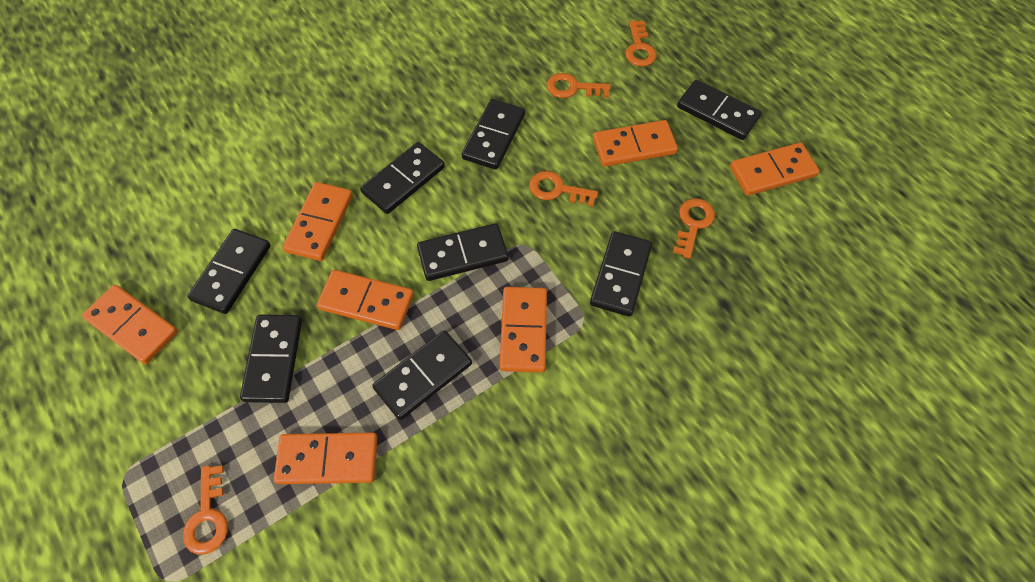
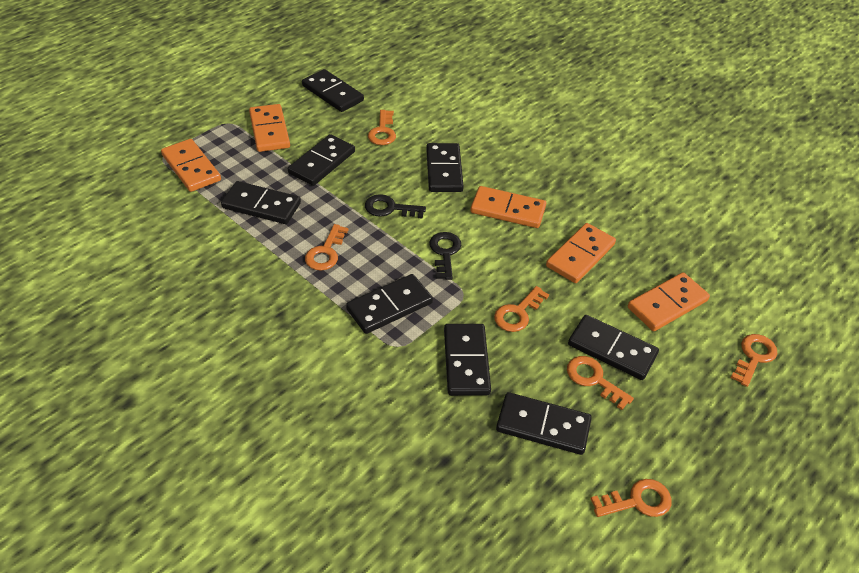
black key: 0 -> 2
orange domino: 7 -> 5
orange key: 5 -> 6

